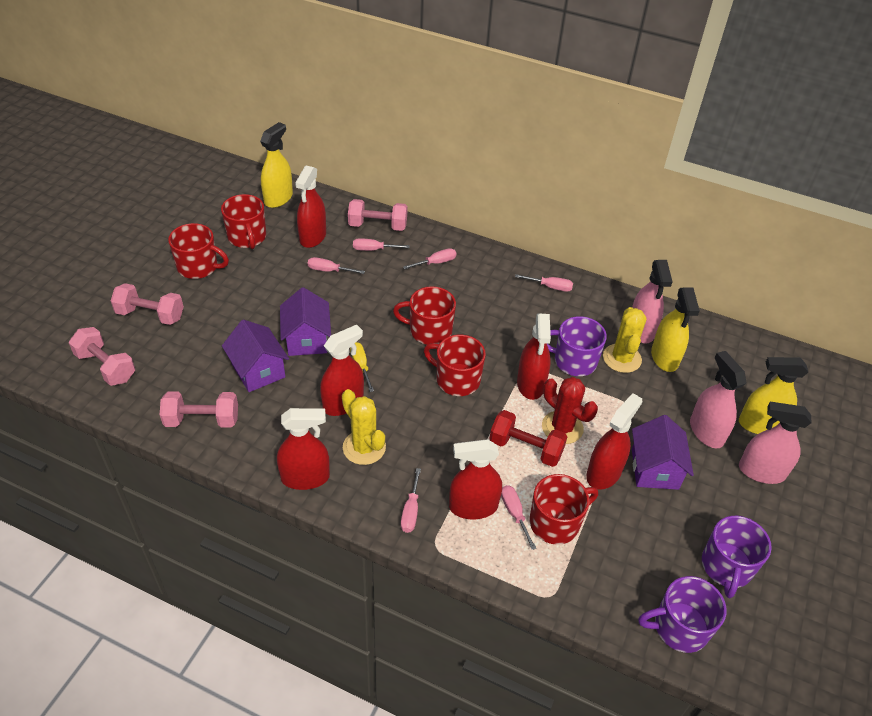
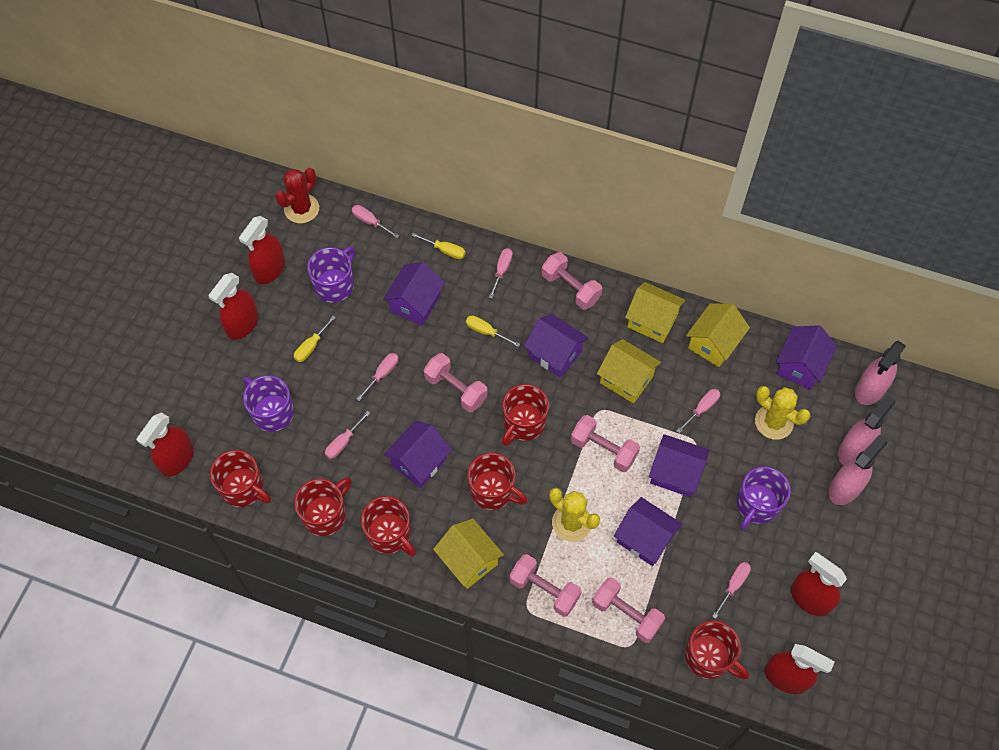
pink dumbbell: 4 -> 5
purple house: 3 -> 6
red dumbbell: 1 -> 0
red mug: 5 -> 6
red spray bottle: 6 -> 5
yellow house: 0 -> 4
yellow screwdriver: 1 -> 3
yellow spray bottle: 3 -> 0

